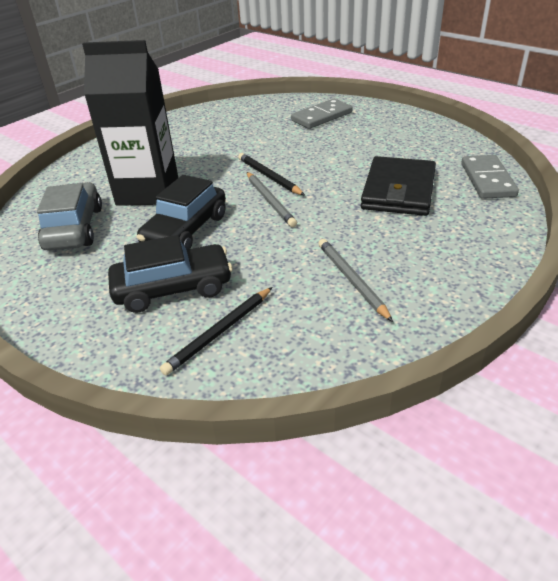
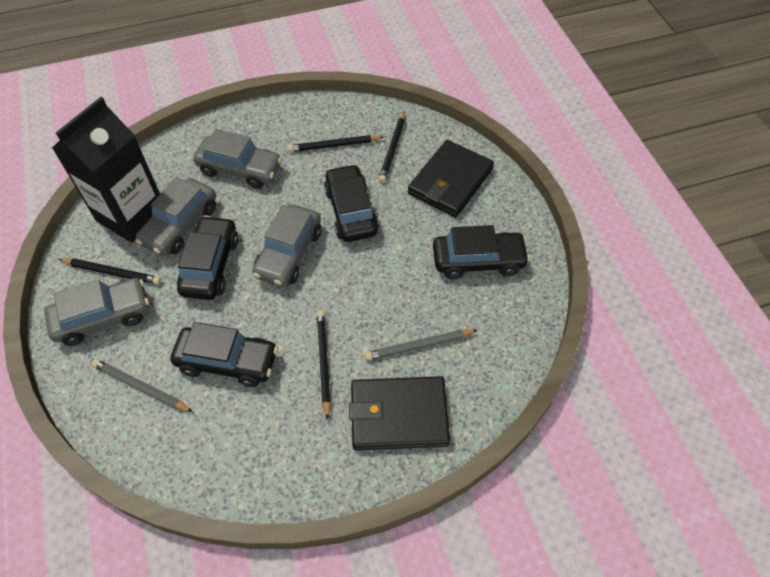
black car: 2 -> 4
black pencil: 2 -> 4
black wallet: 1 -> 2
grey car: 1 -> 4
grey domino: 2 -> 0

